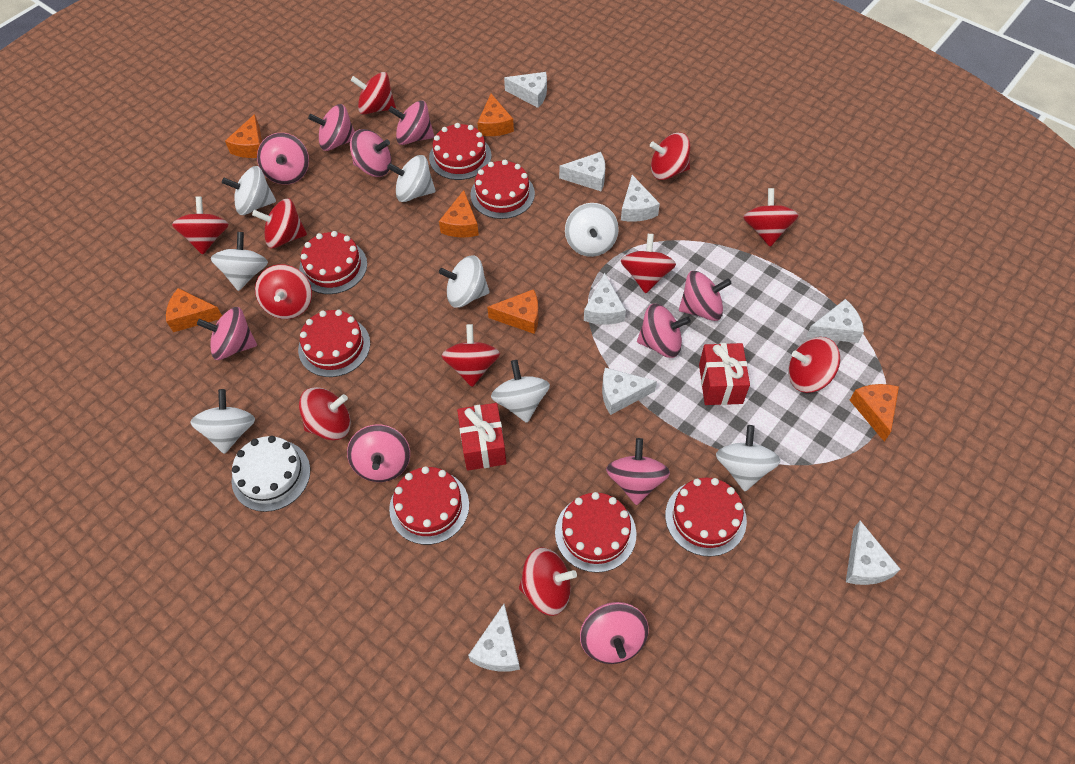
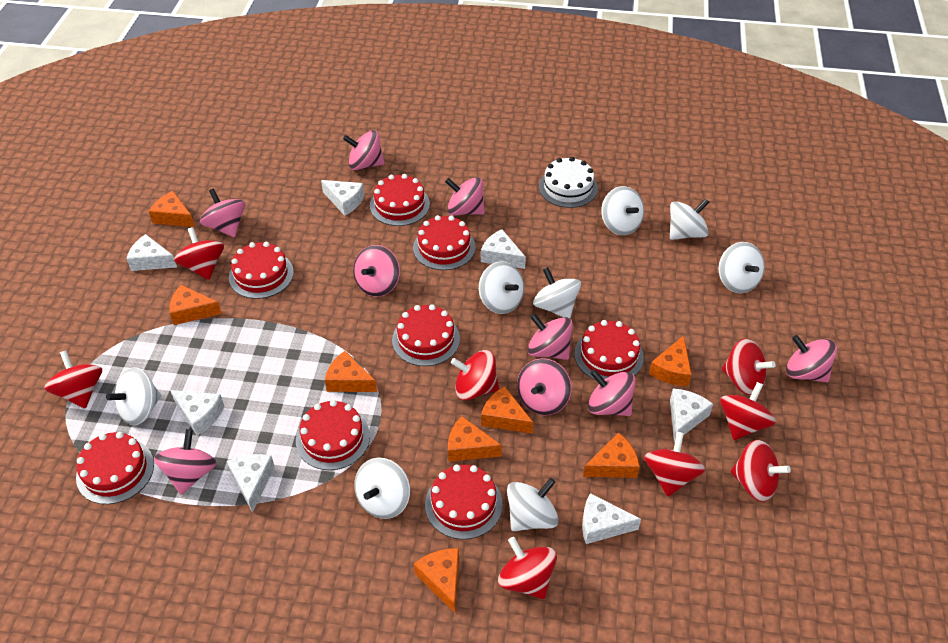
orange cheese: 6 -> 8
pink spinning top: 10 -> 9
red cake: 7 -> 8
red gift: 2 -> 0
red spinning top: 11 -> 8
white cheese: 8 -> 7

